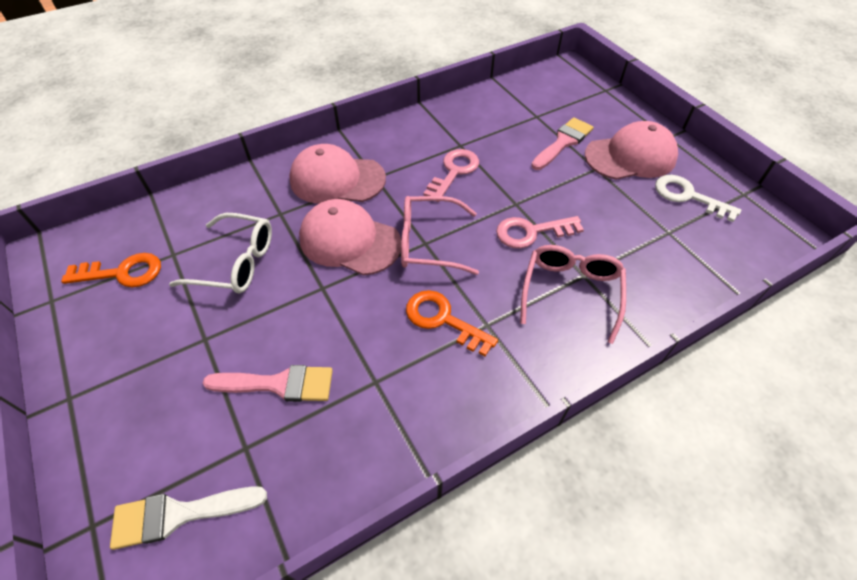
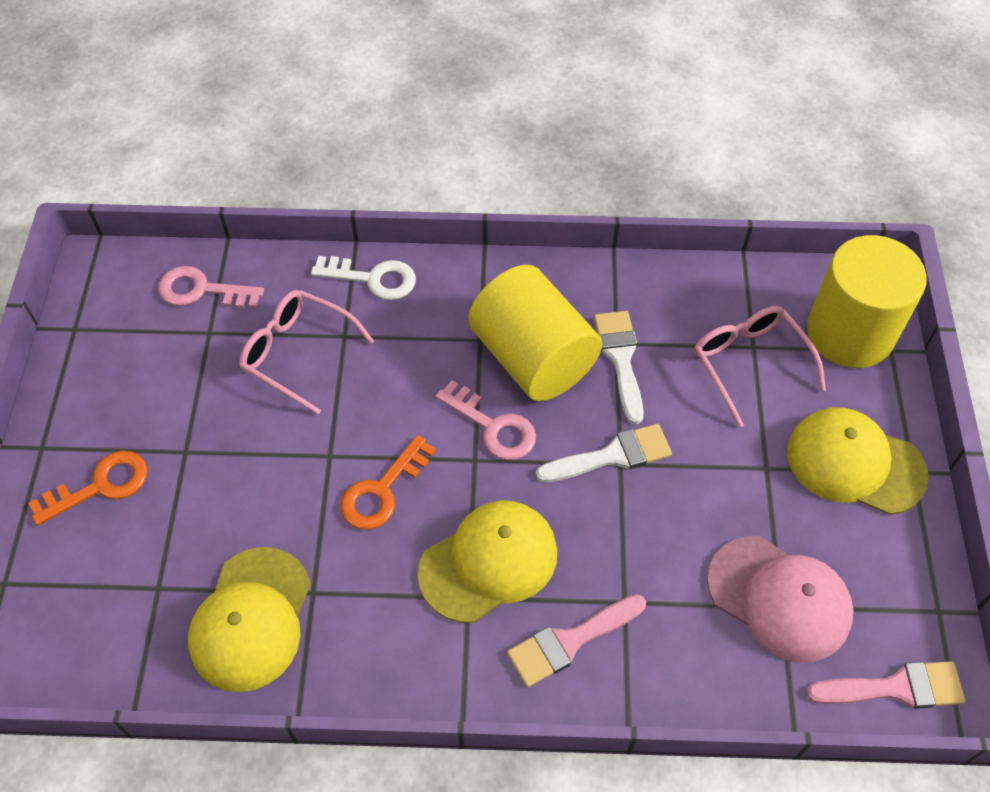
pink cap: 3 -> 1
white brush: 1 -> 2
white glasses: 1 -> 0
yellow cap: 0 -> 3
yellow cylinder: 0 -> 2

